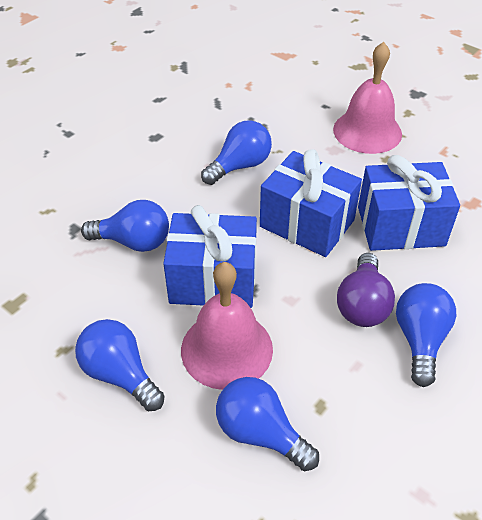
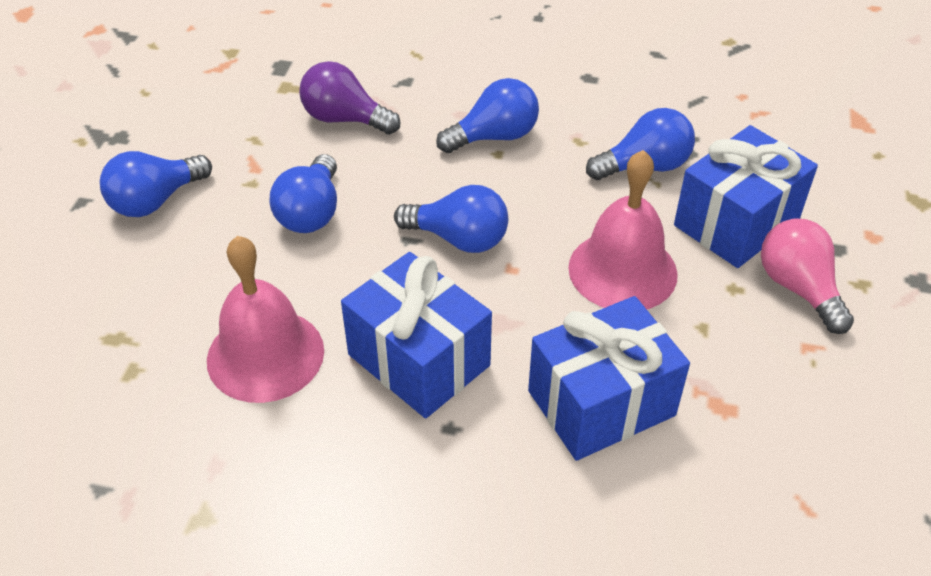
pink light bulb: 0 -> 1

